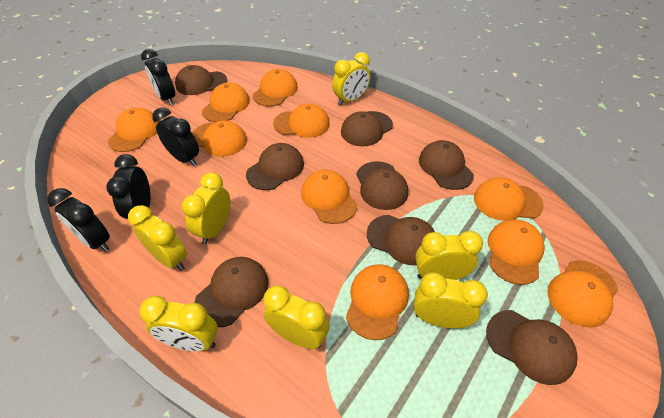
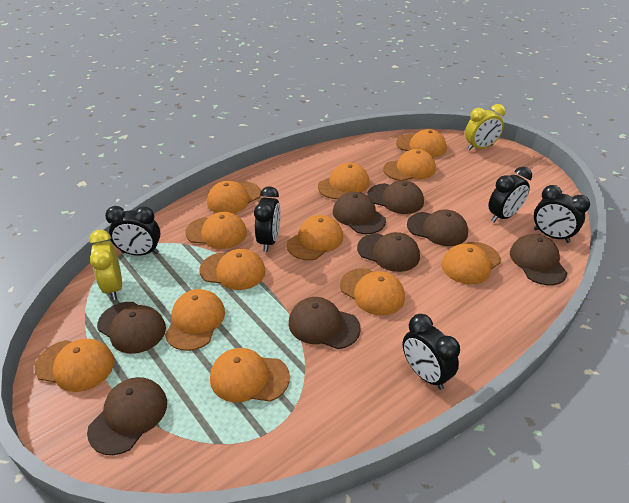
black clock: 4 -> 5
orange cap: 10 -> 12
yellow clock: 7 -> 2

